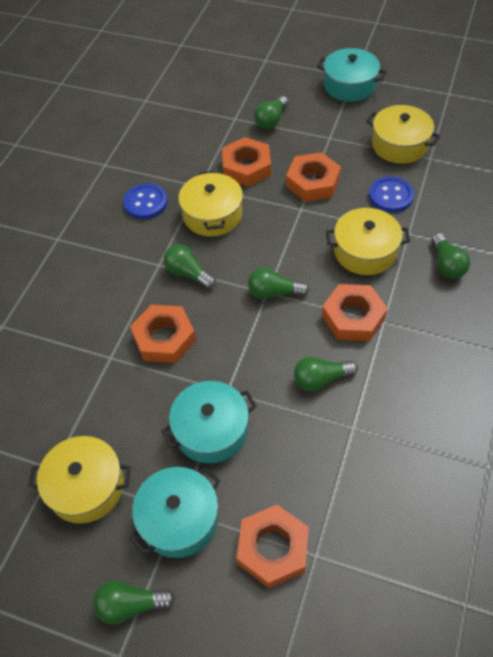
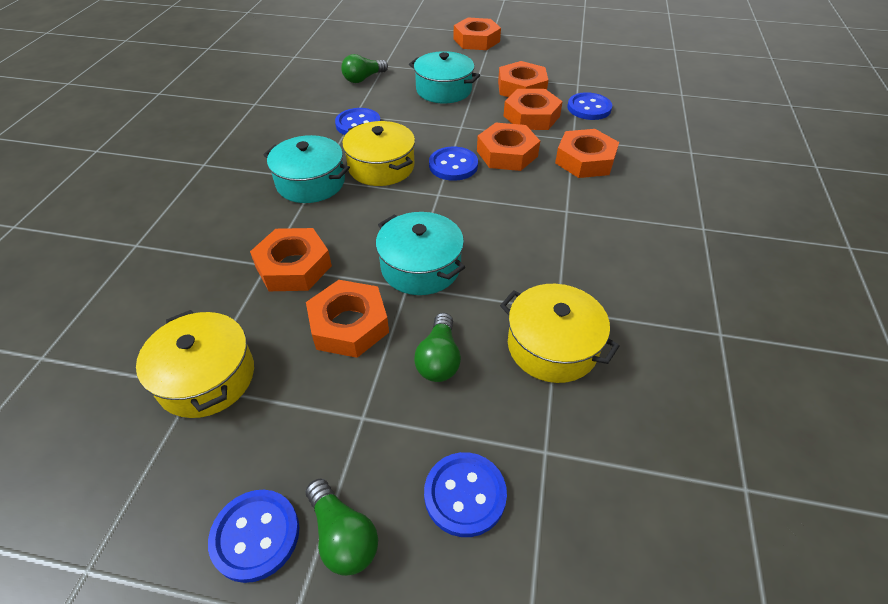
blue button: 2 -> 5
green light bulb: 6 -> 3
orange nut: 5 -> 7
yellow pot: 4 -> 3

